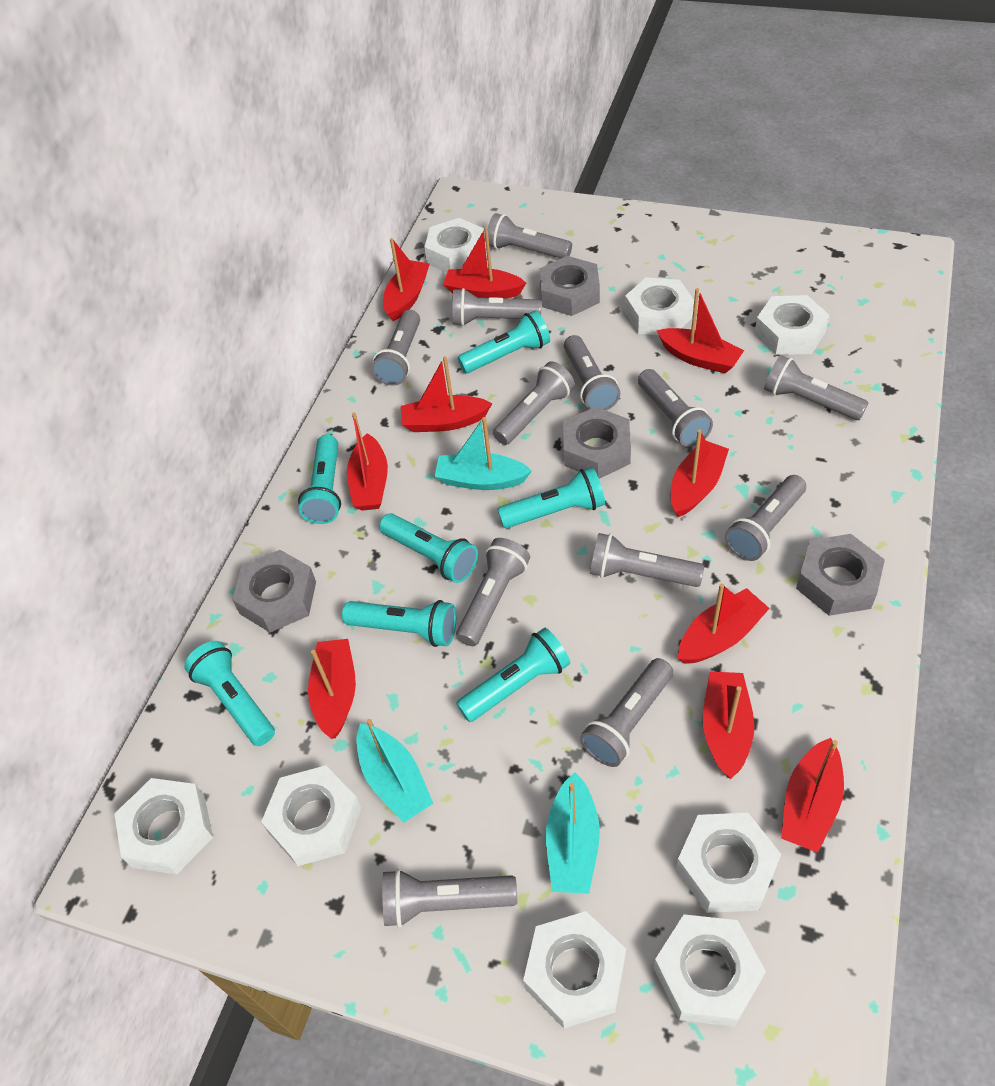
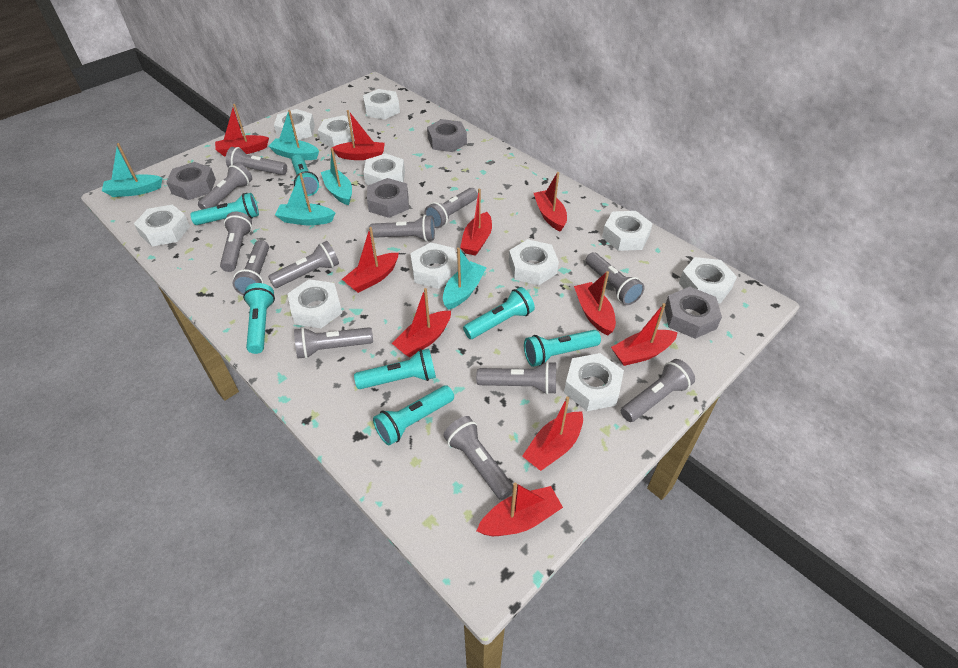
turquoise boat: 3 -> 5
white nut: 8 -> 11

